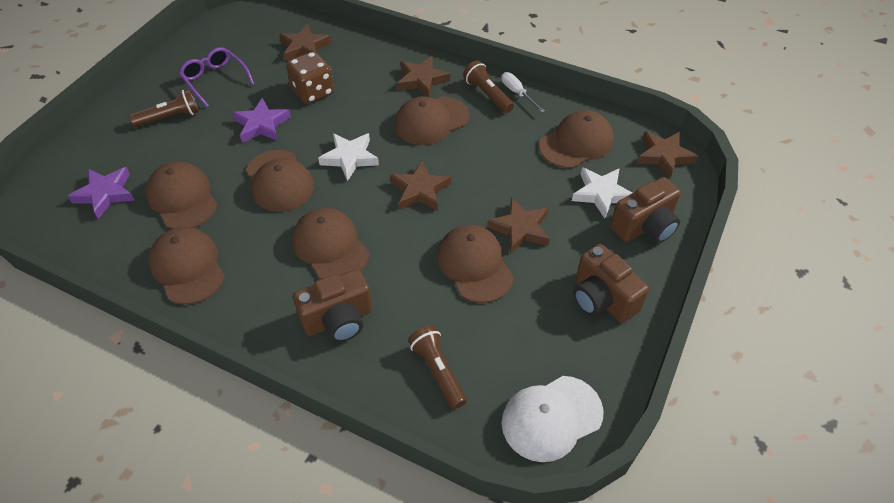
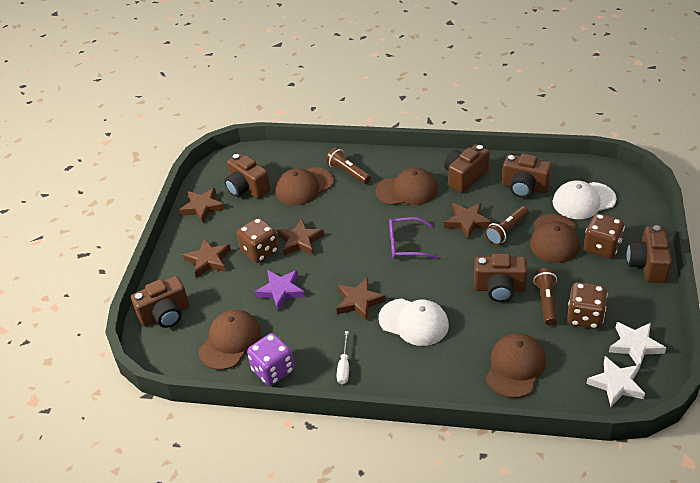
brown camera: 3 -> 6
brown cap: 7 -> 5
brown dice: 1 -> 3
purple dice: 0 -> 1
purple star: 2 -> 1
white cap: 1 -> 2

